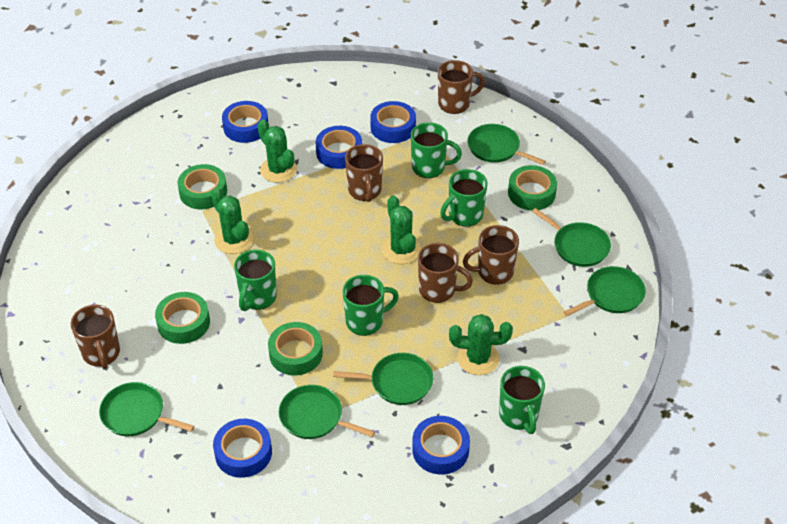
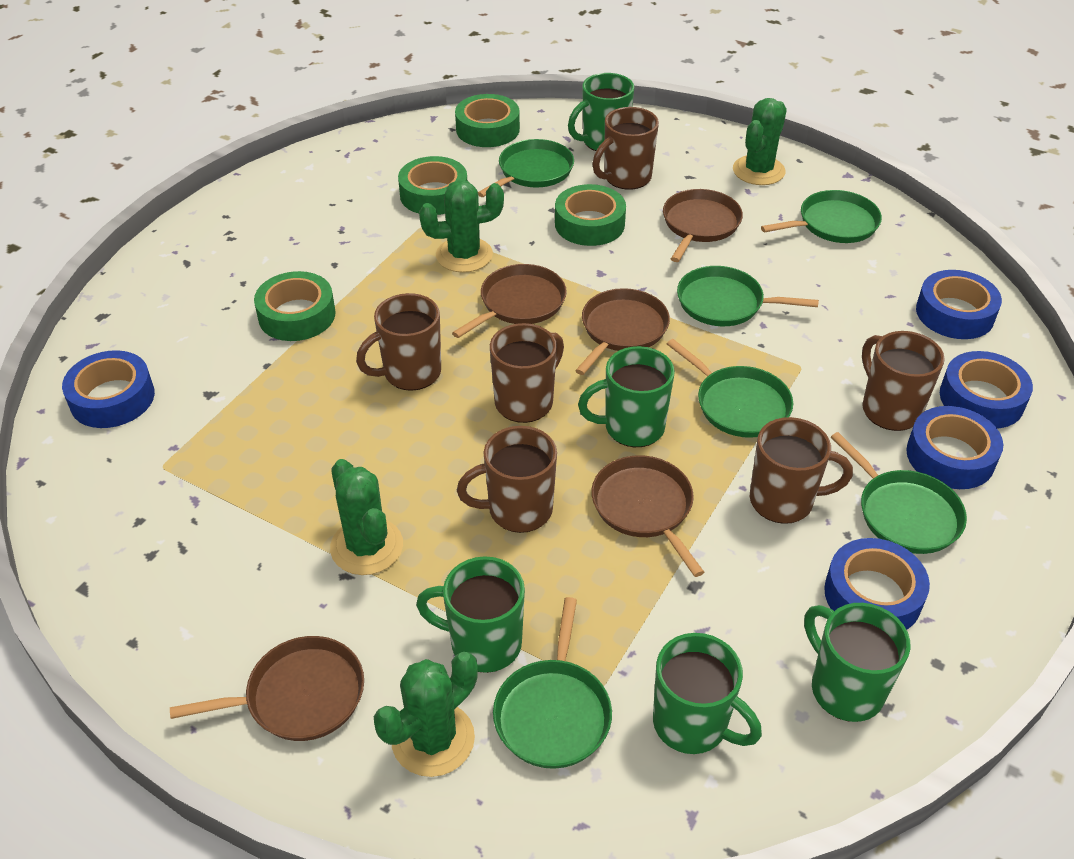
brown mug: 5 -> 6
brown pan: 0 -> 5

